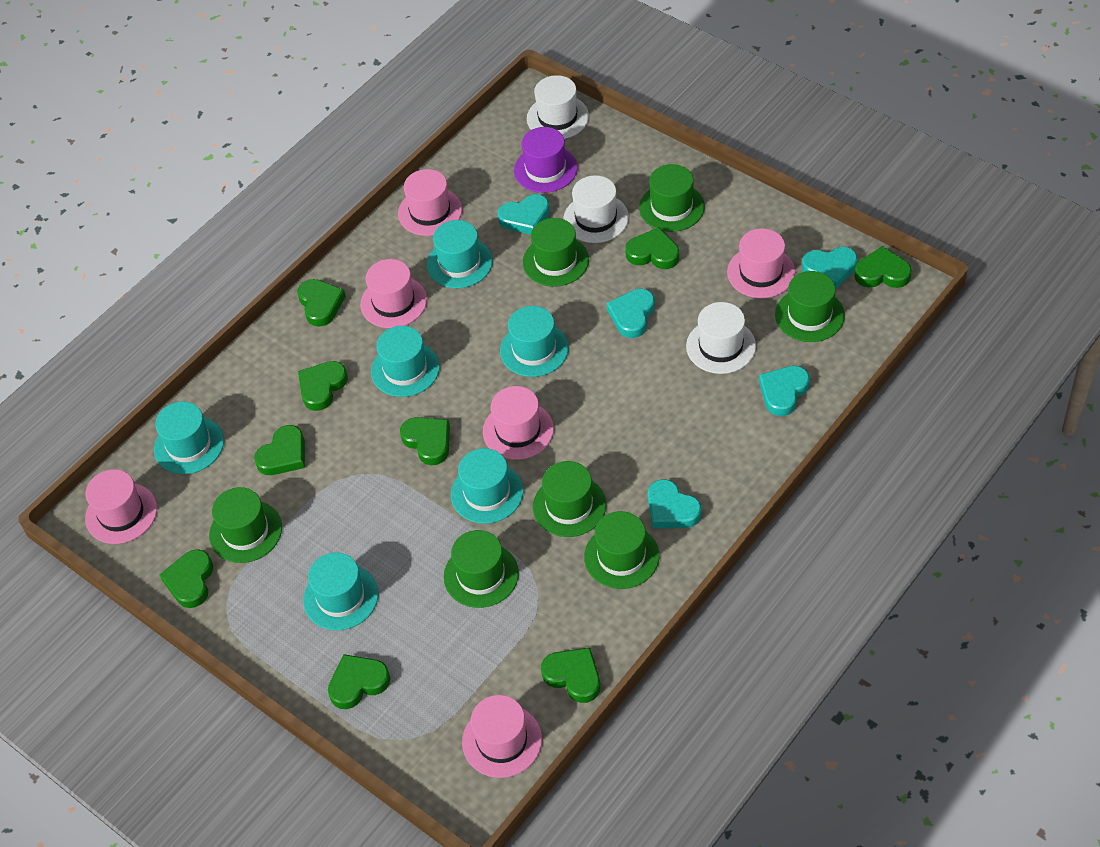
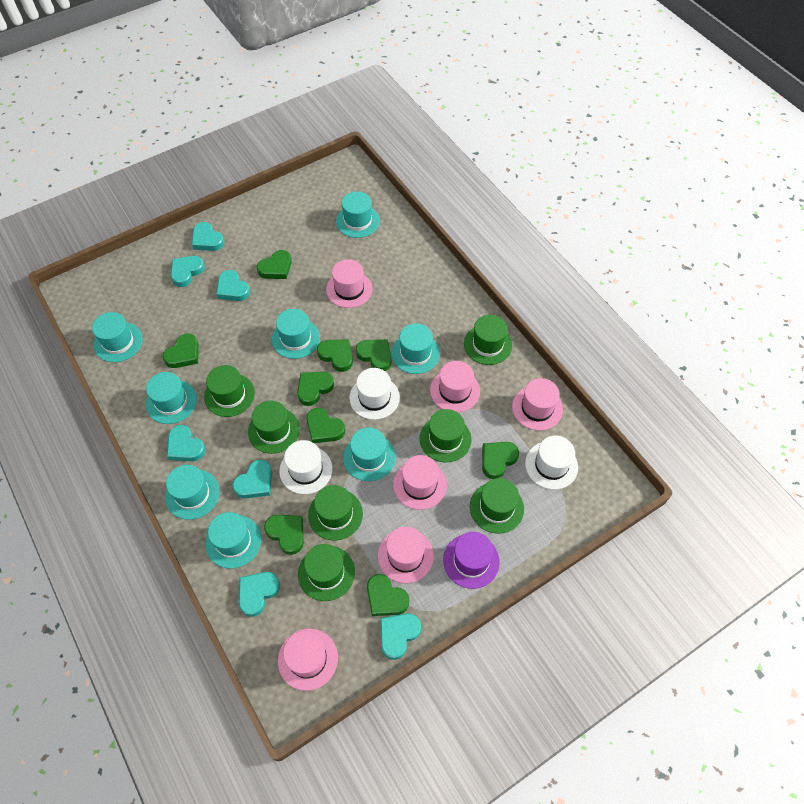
turquoise hat: 6 -> 8
turquoise heart: 5 -> 7

